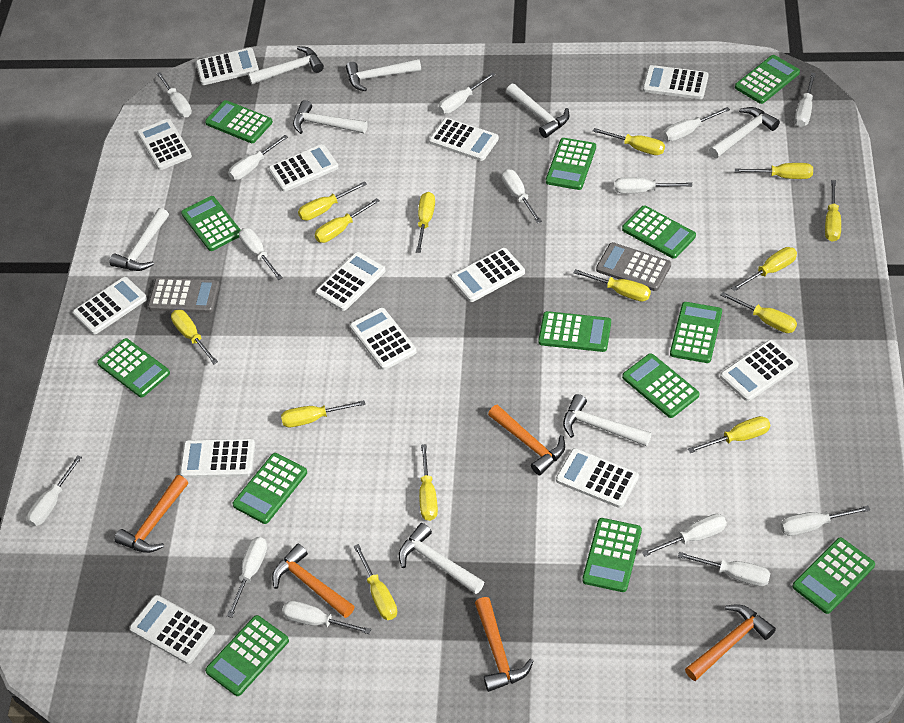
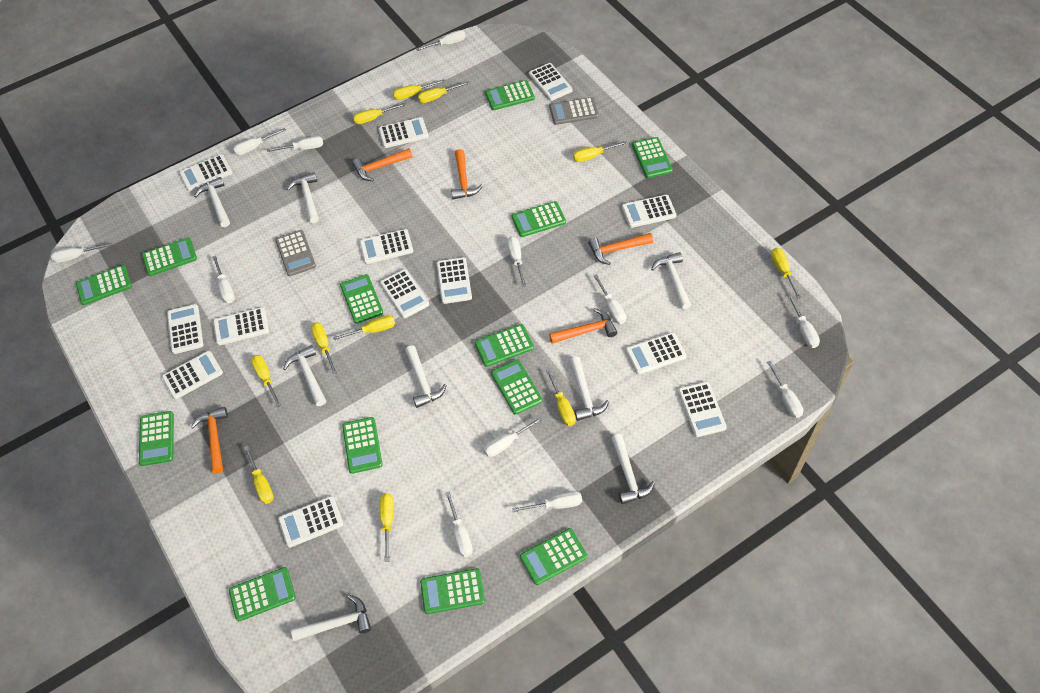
white screwdriver: 14 -> 12
yellow screwdriver: 14 -> 11

